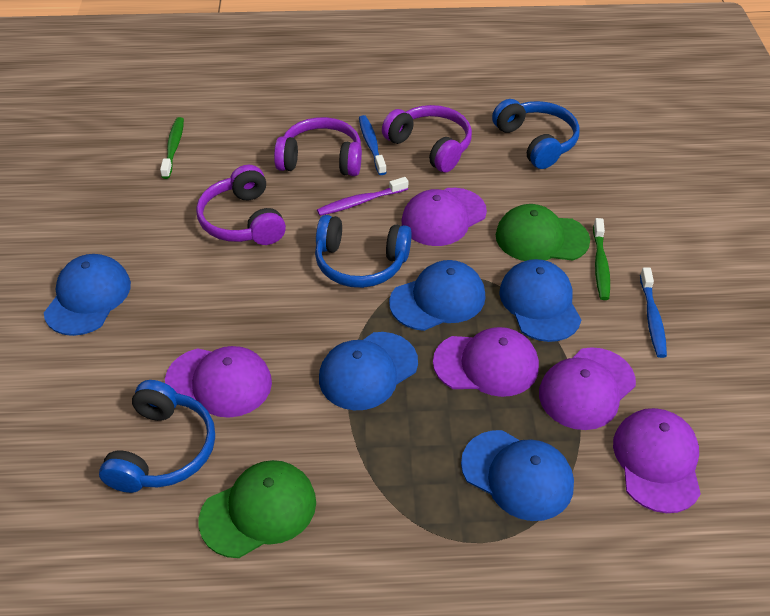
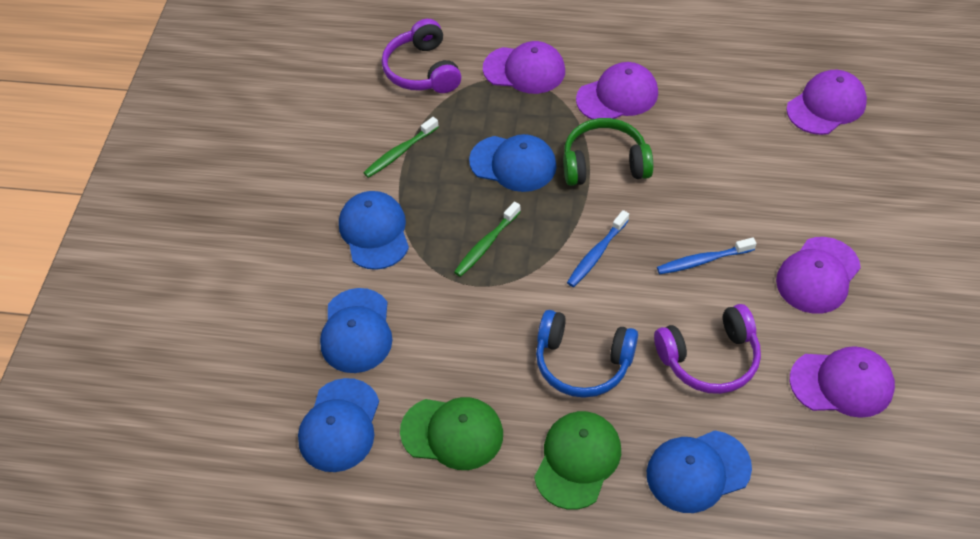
blue headphones: 3 -> 1
green headphones: 0 -> 1
purple headphones: 3 -> 2
purple toothbrush: 1 -> 0

